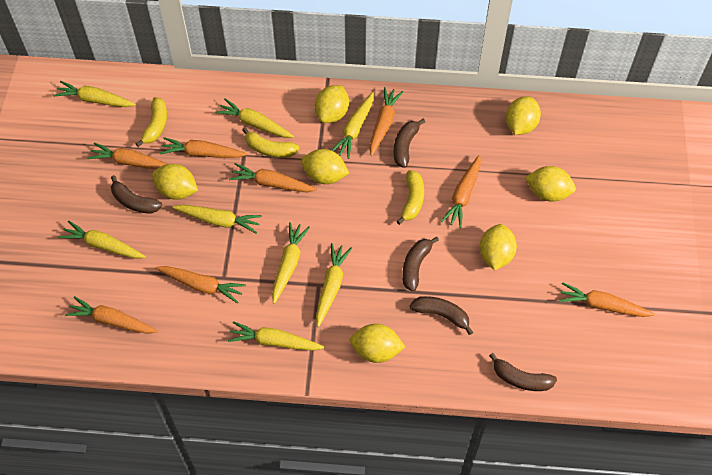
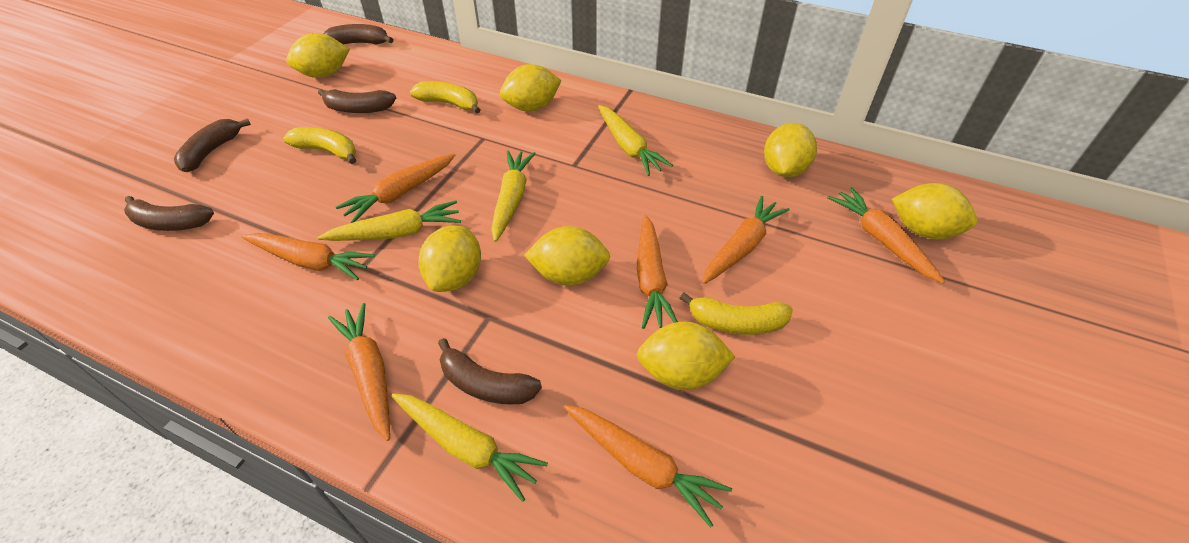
orange carrot: 8 -> 7
yellow carrot: 8 -> 4

